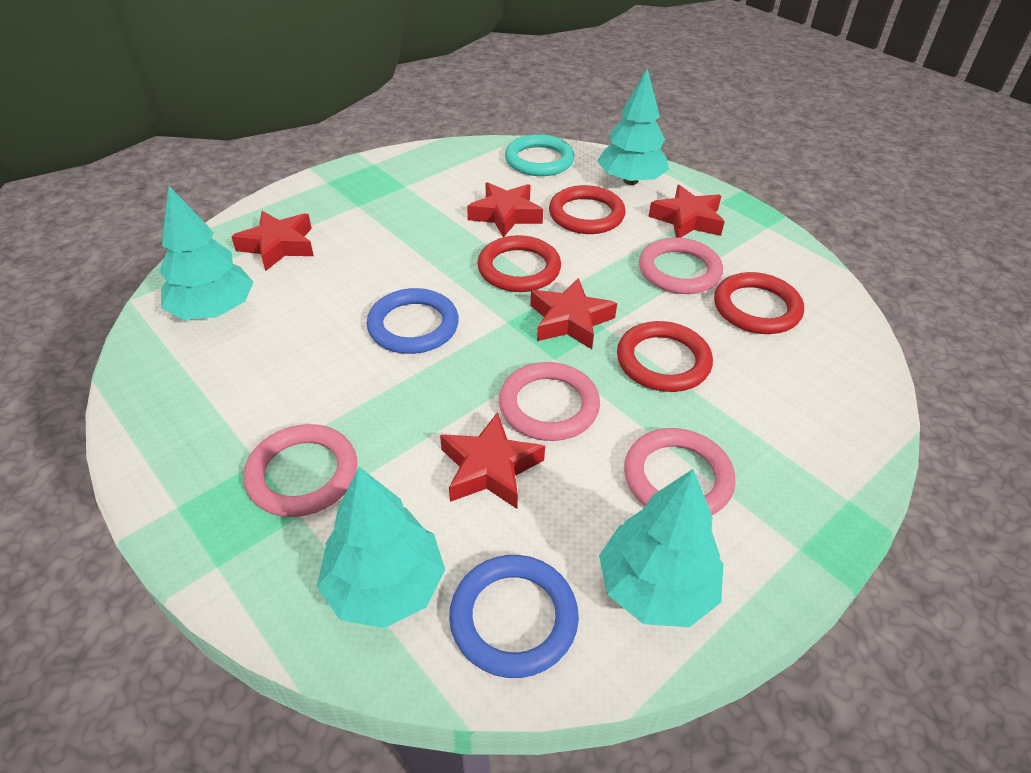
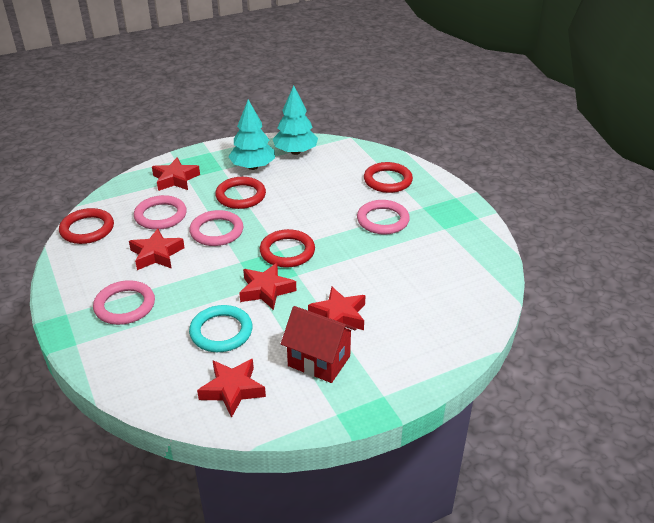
blue ring: 2 -> 0
red house: 0 -> 1
turquoise tree: 4 -> 2

